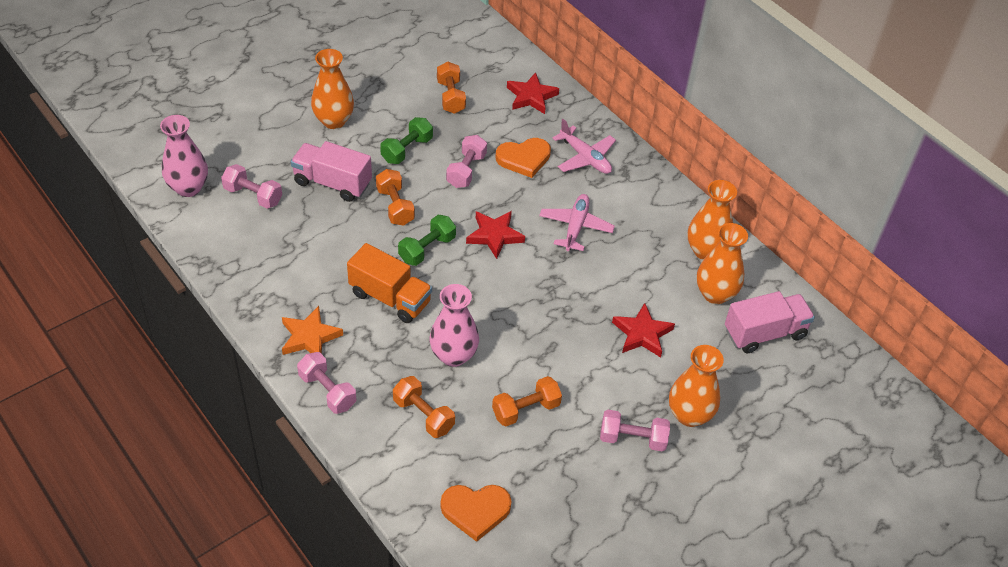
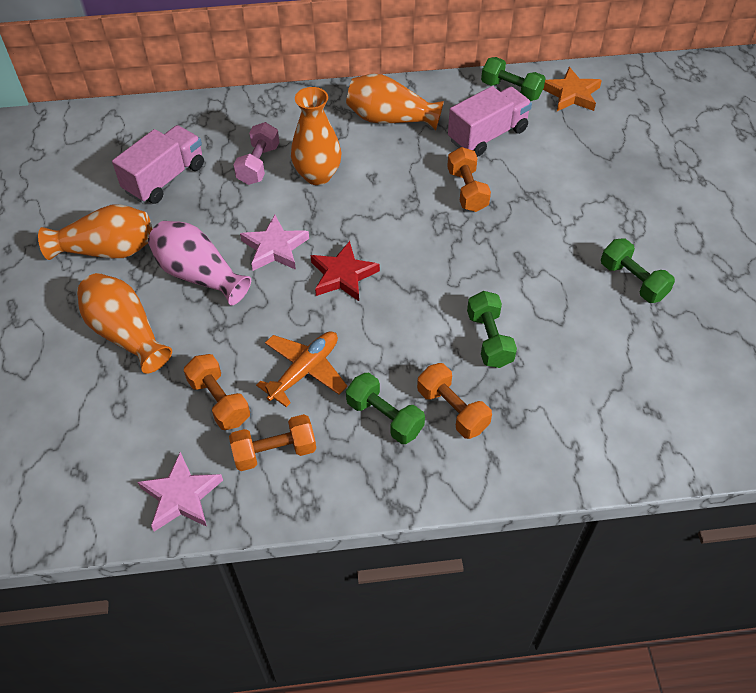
green dumbbell: 2 -> 4
orange heart: 2 -> 0
orange plane: 0 -> 1
orange truck: 1 -> 0
pink dumbbell: 4 -> 1
pink plane: 2 -> 0
pink star: 0 -> 2
pink vase: 2 -> 1
red star: 3 -> 1

